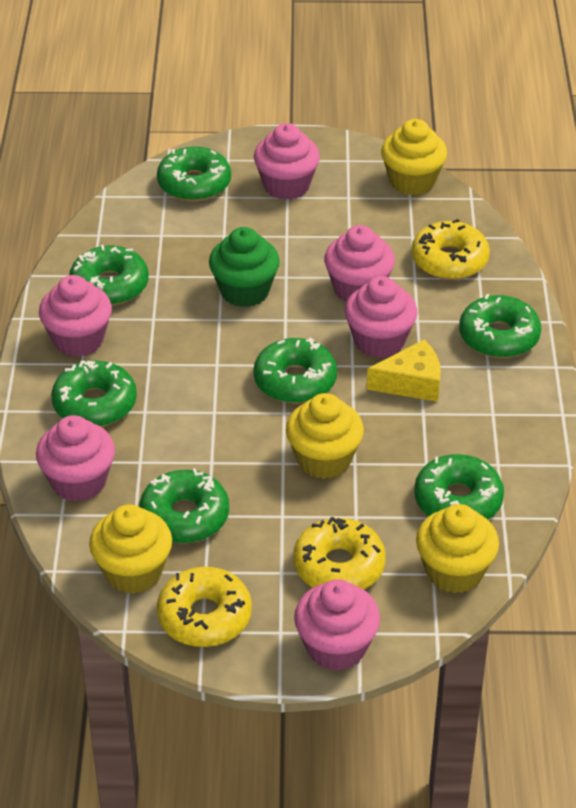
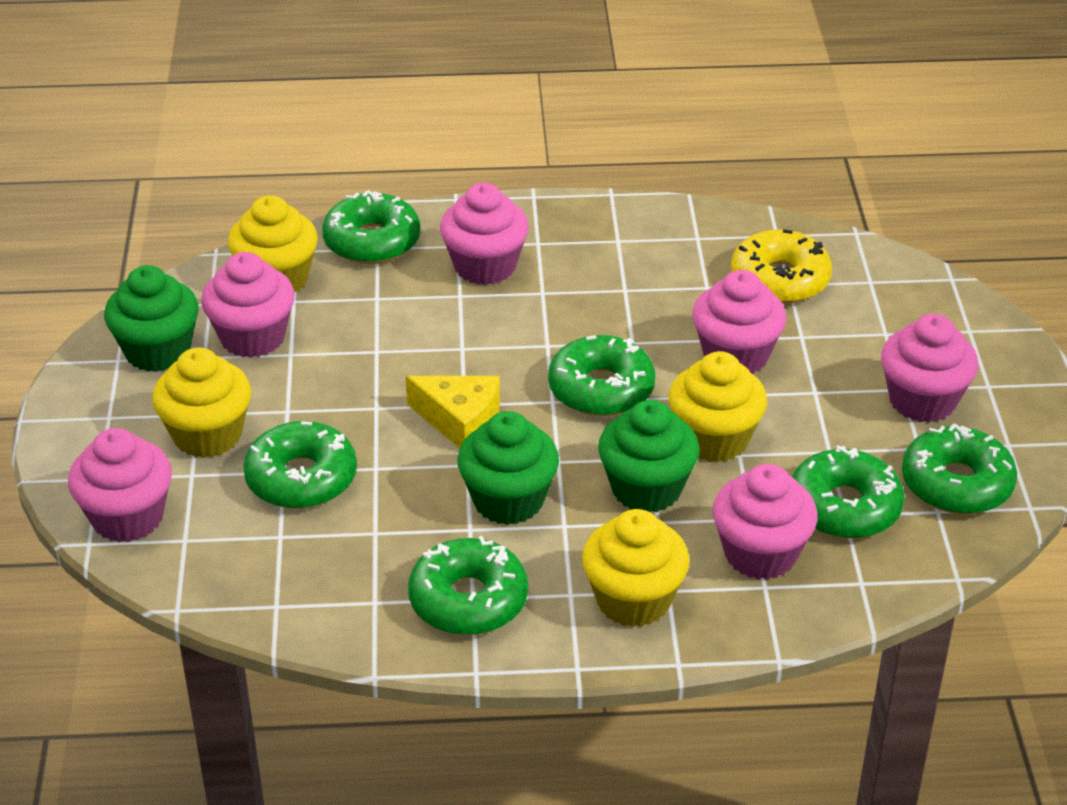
green cupcake: 1 -> 3
green donut: 7 -> 6
yellow donut: 3 -> 1

